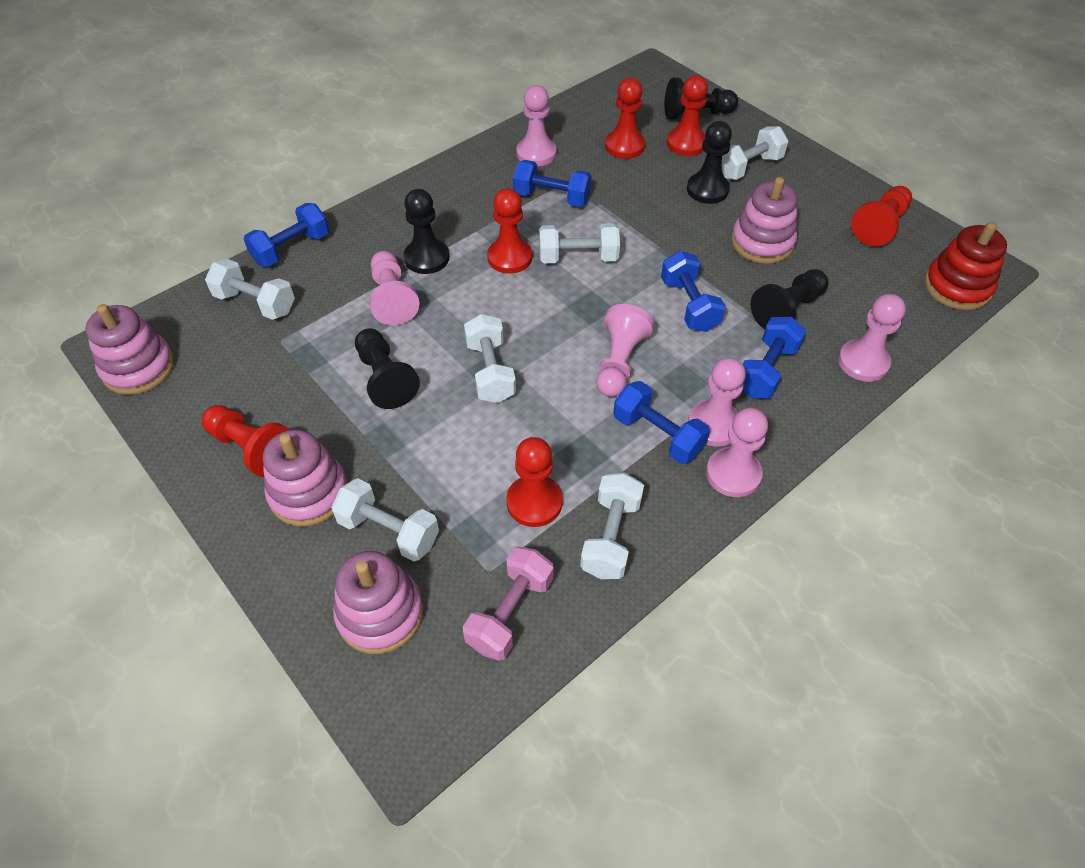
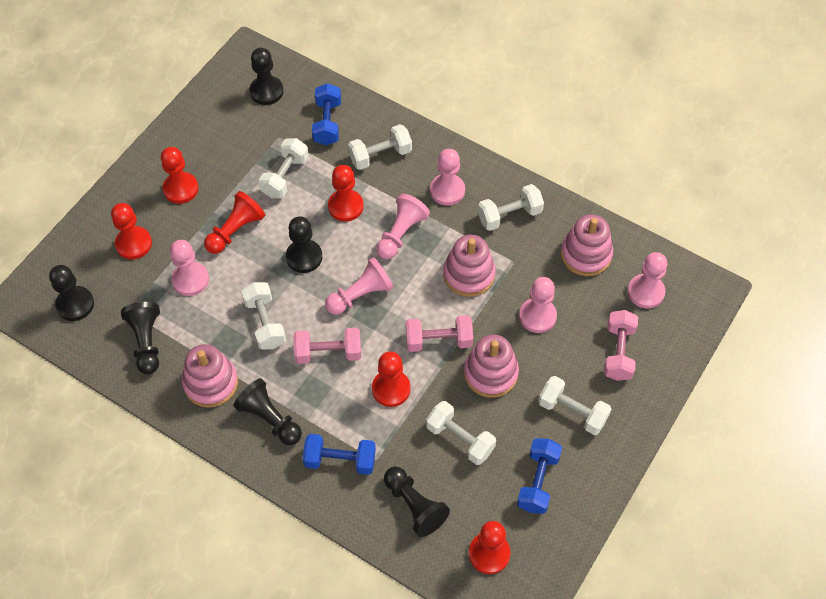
black pawn: 5 -> 6
blue dumbbell: 5 -> 3
pink dumbbell: 1 -> 3
red stacking toy: 1 -> 0

